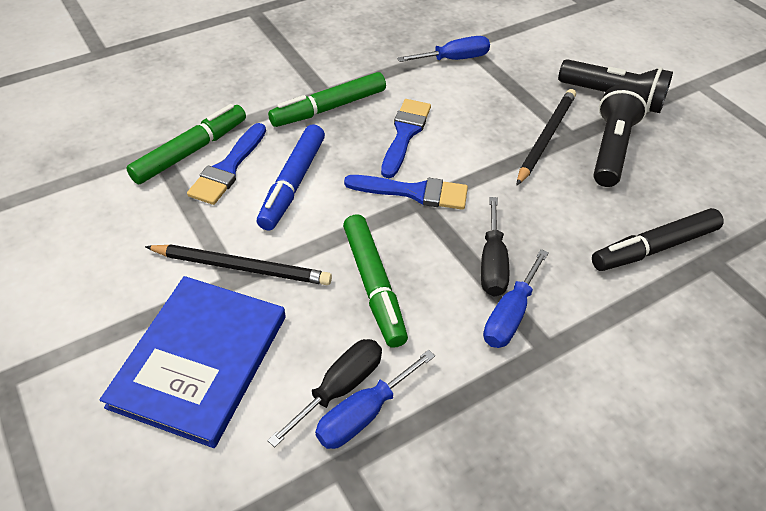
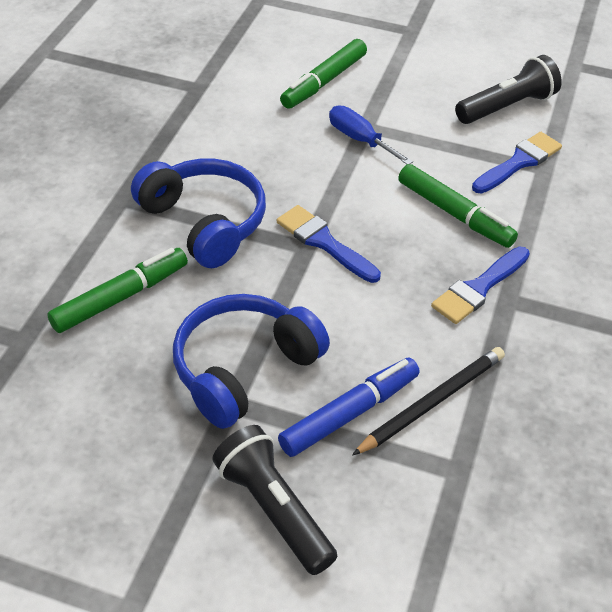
black marker: 1 -> 0
black pencil: 2 -> 1
black screwdriver: 2 -> 0
blue book: 1 -> 0
blue headphones: 0 -> 2
blue screwdriver: 3 -> 1

